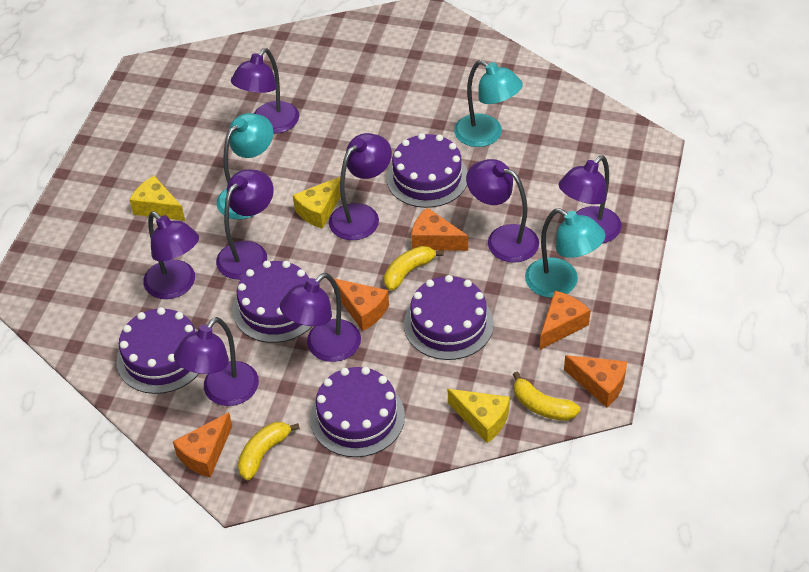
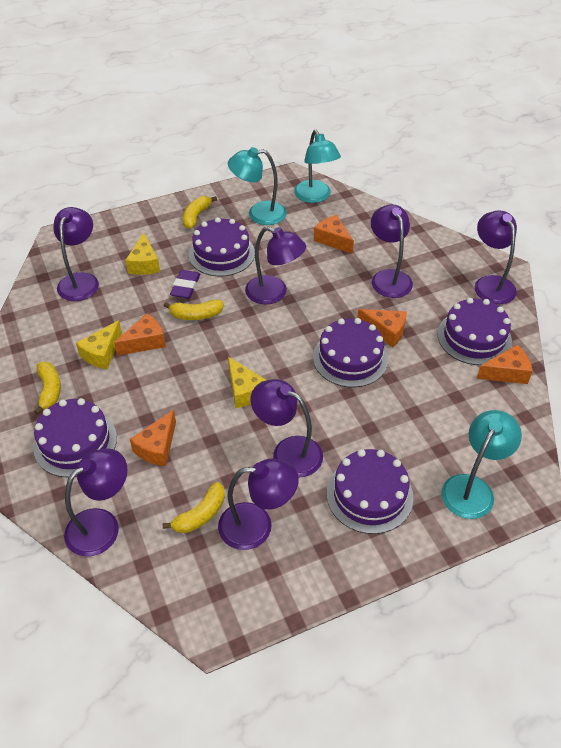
purple eraser: 0 -> 1
purple lamp: 8 -> 7
yellow banana: 3 -> 4

